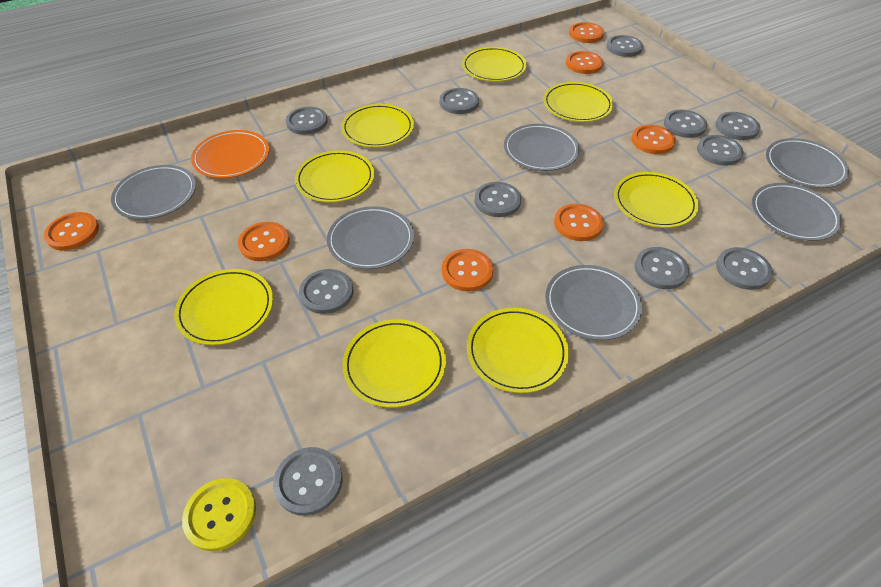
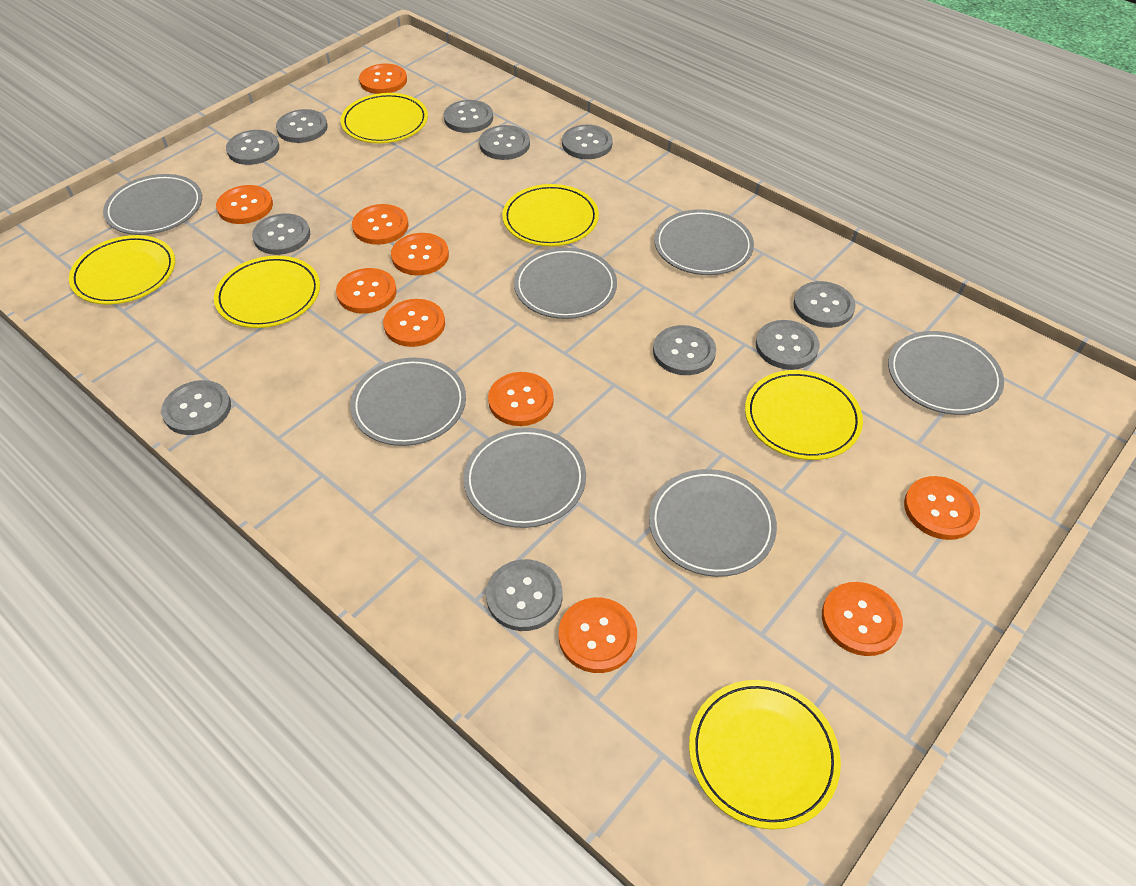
grey plate: 6 -> 7
orange button: 7 -> 10
orange plate: 1 -> 0
yellow button: 1 -> 0
yellow plate: 8 -> 6

